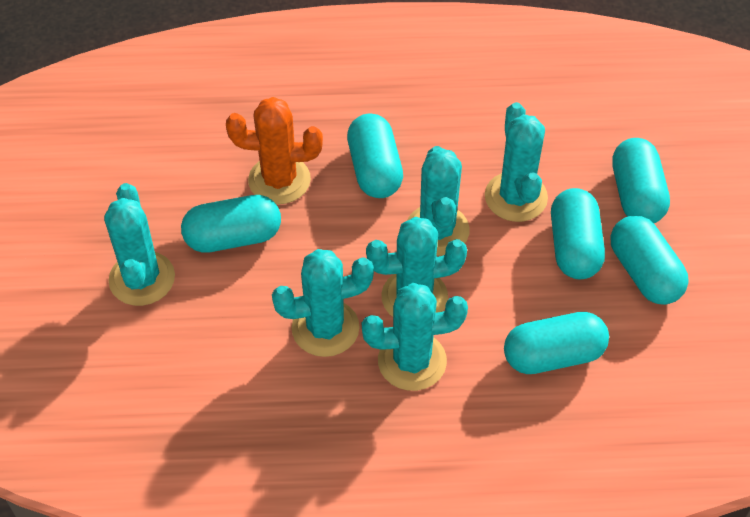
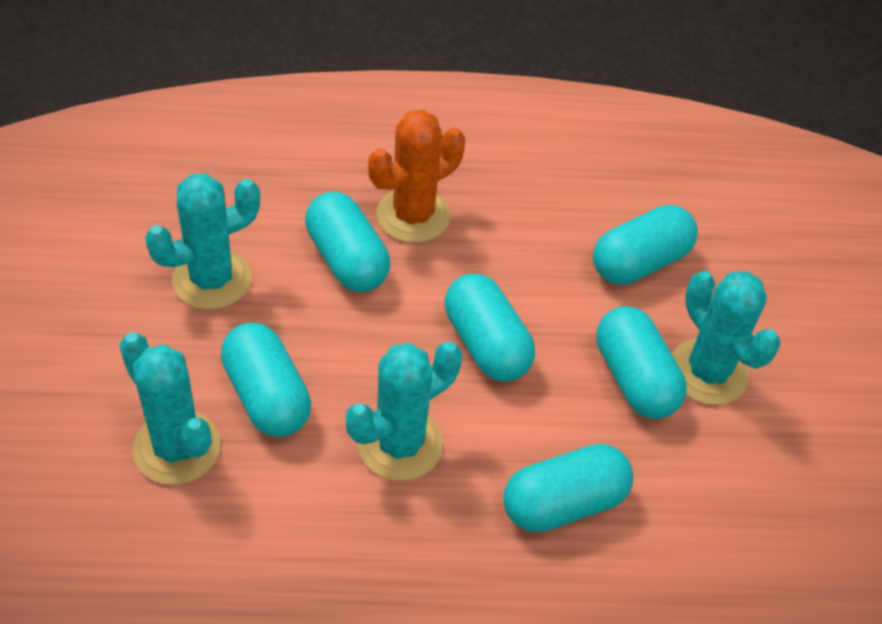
turquoise cactus: 6 -> 4

